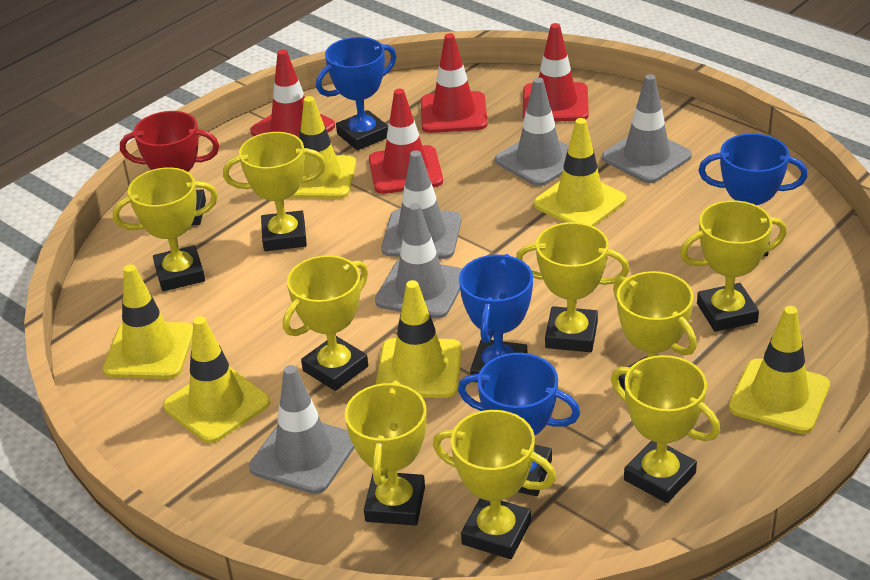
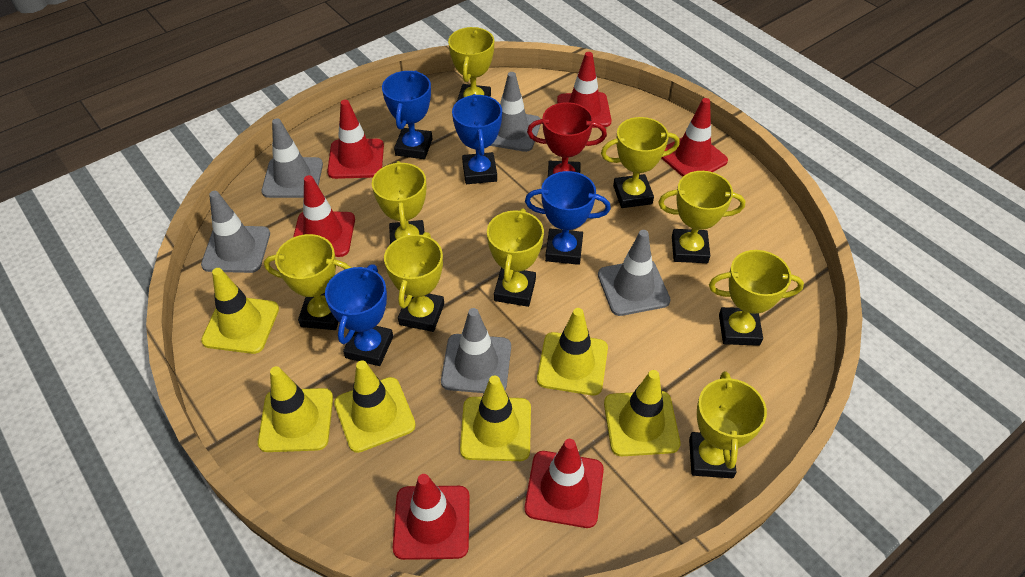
red traffic cone: 4 -> 6

